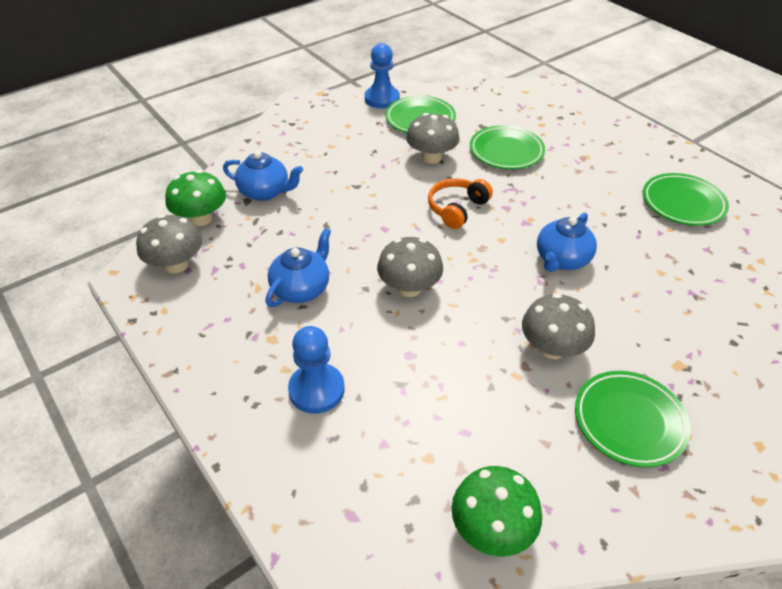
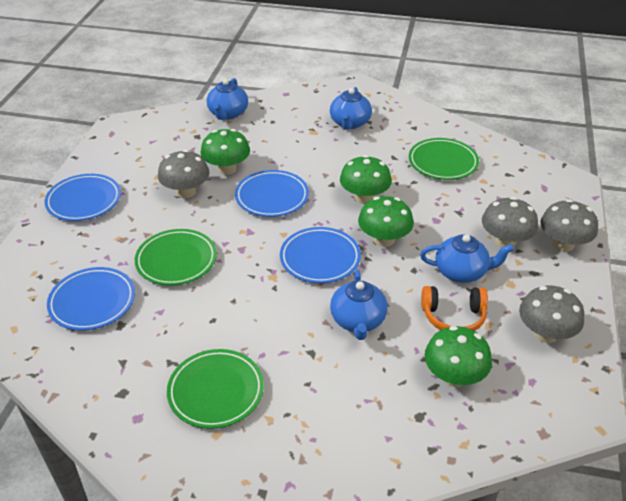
blue pawn: 2 -> 0
blue plate: 0 -> 4
blue teapot: 3 -> 4
green mushroom: 2 -> 4
green plate: 4 -> 3

